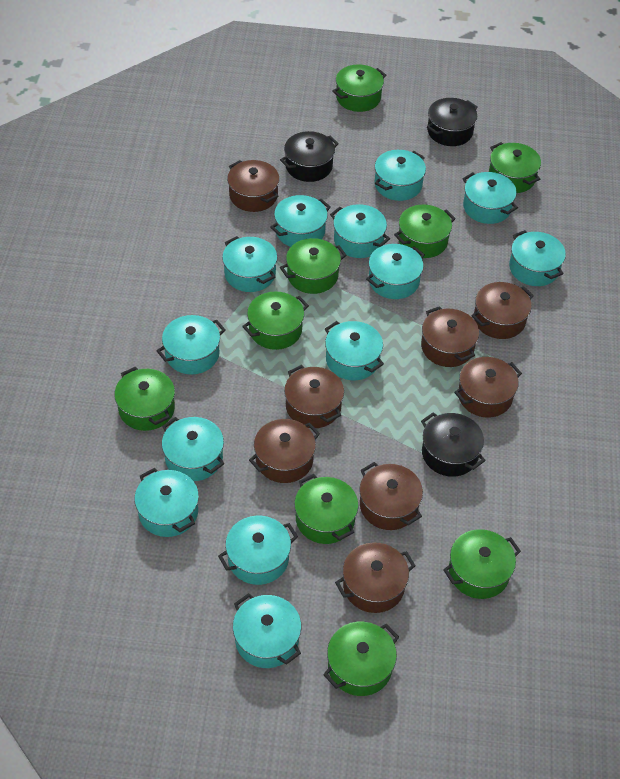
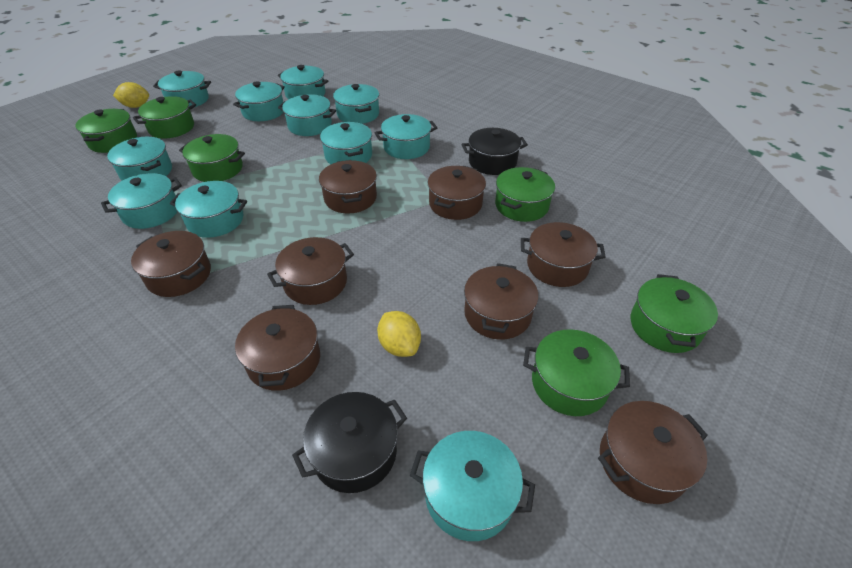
black pot: 3 -> 2
green pot: 9 -> 6
turquoise pot: 13 -> 11
yellow lemon: 0 -> 2

